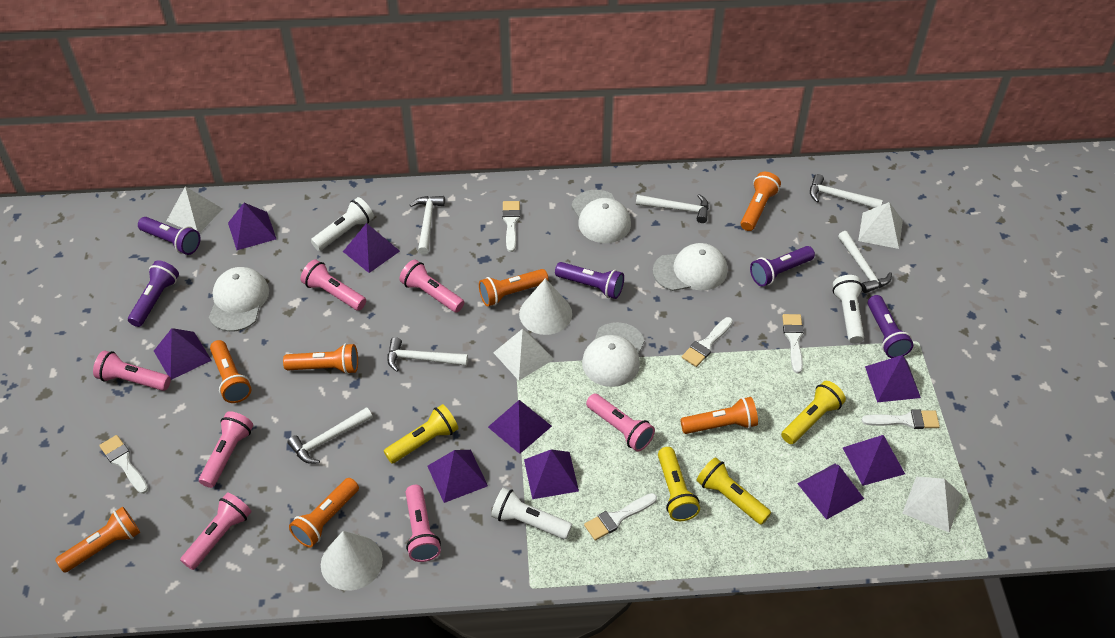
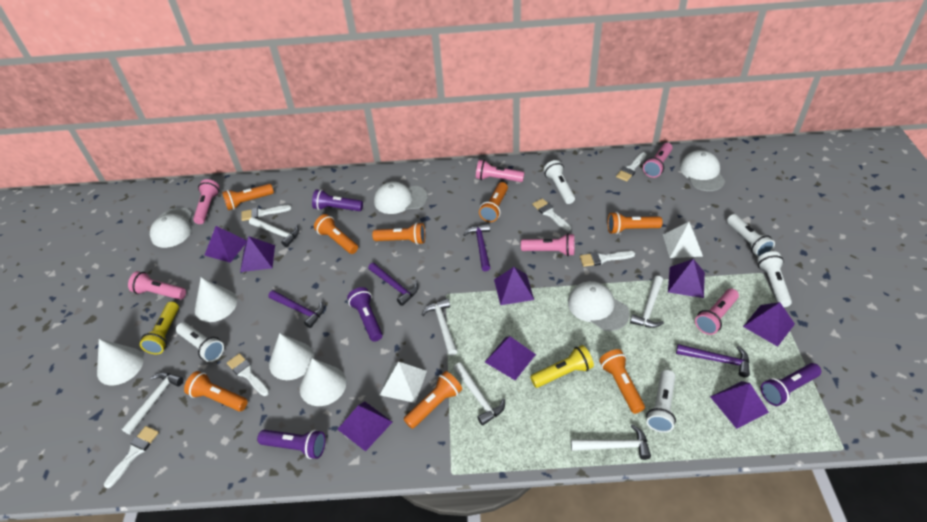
orange flashlight: 7 -> 8
pink flashlight: 7 -> 6
purple flashlight: 5 -> 4
purple hammer: 0 -> 4
purple pyramid: 9 -> 8
white cone: 2 -> 4
white flashlight: 3 -> 5
white pyramid: 4 -> 2
yellow flashlight: 4 -> 2

